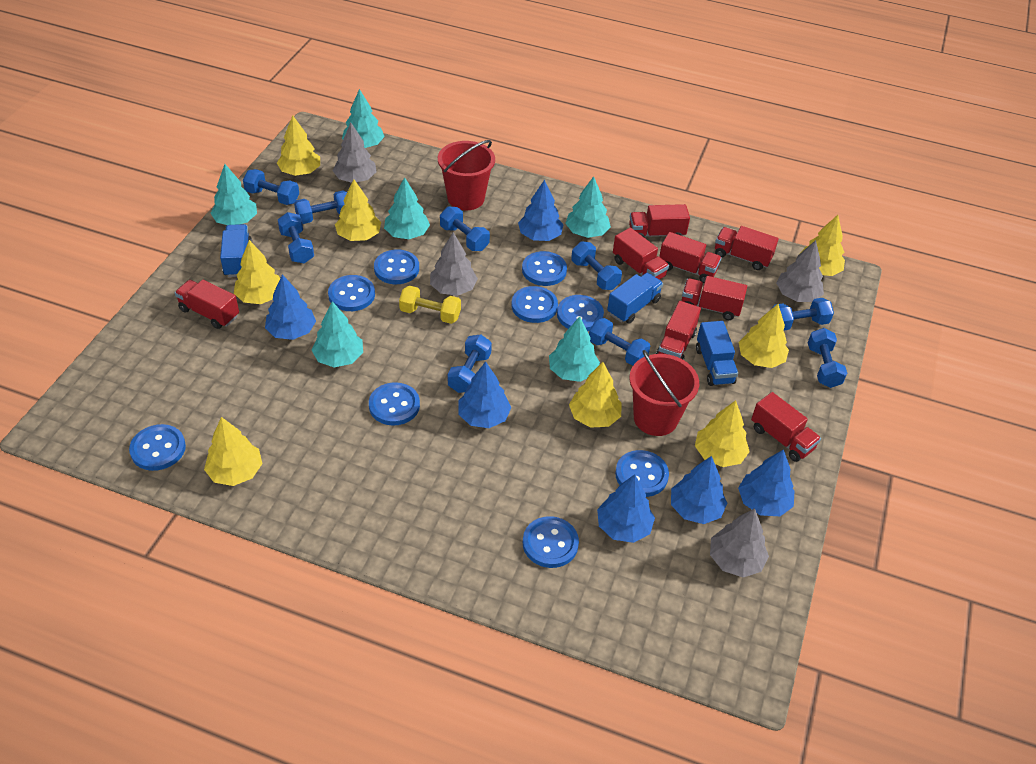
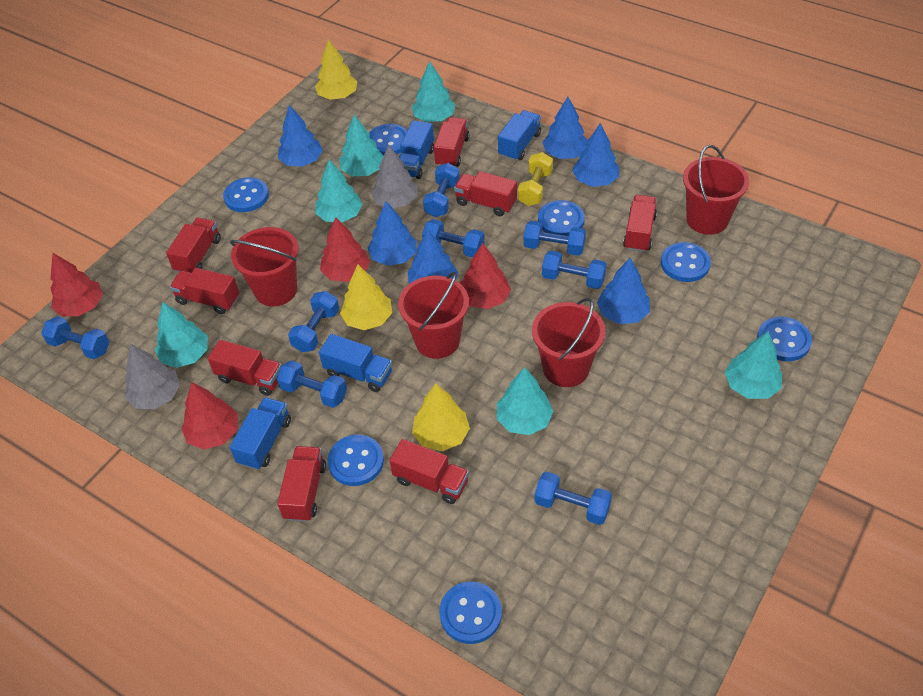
blue button: 9 -> 7
blue dumbbell: 9 -> 8
blue truck: 3 -> 4
grey tree: 4 -> 2
red bucket: 2 -> 4
red tree: 0 -> 4
yellow tree: 8 -> 3

